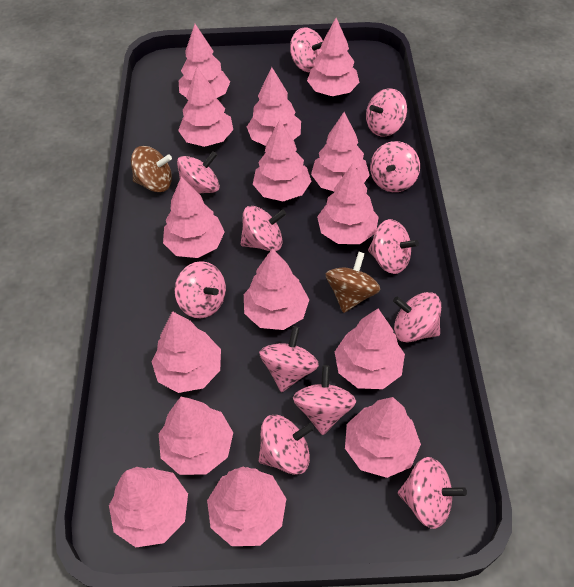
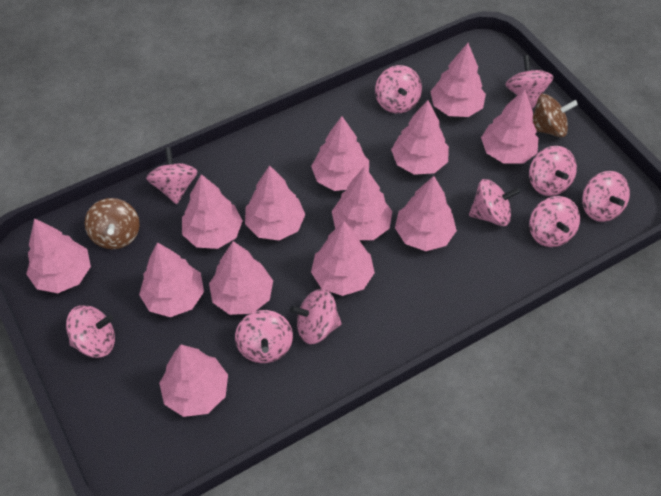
pink spinning top: 12 -> 10
pink tree: 15 -> 13

